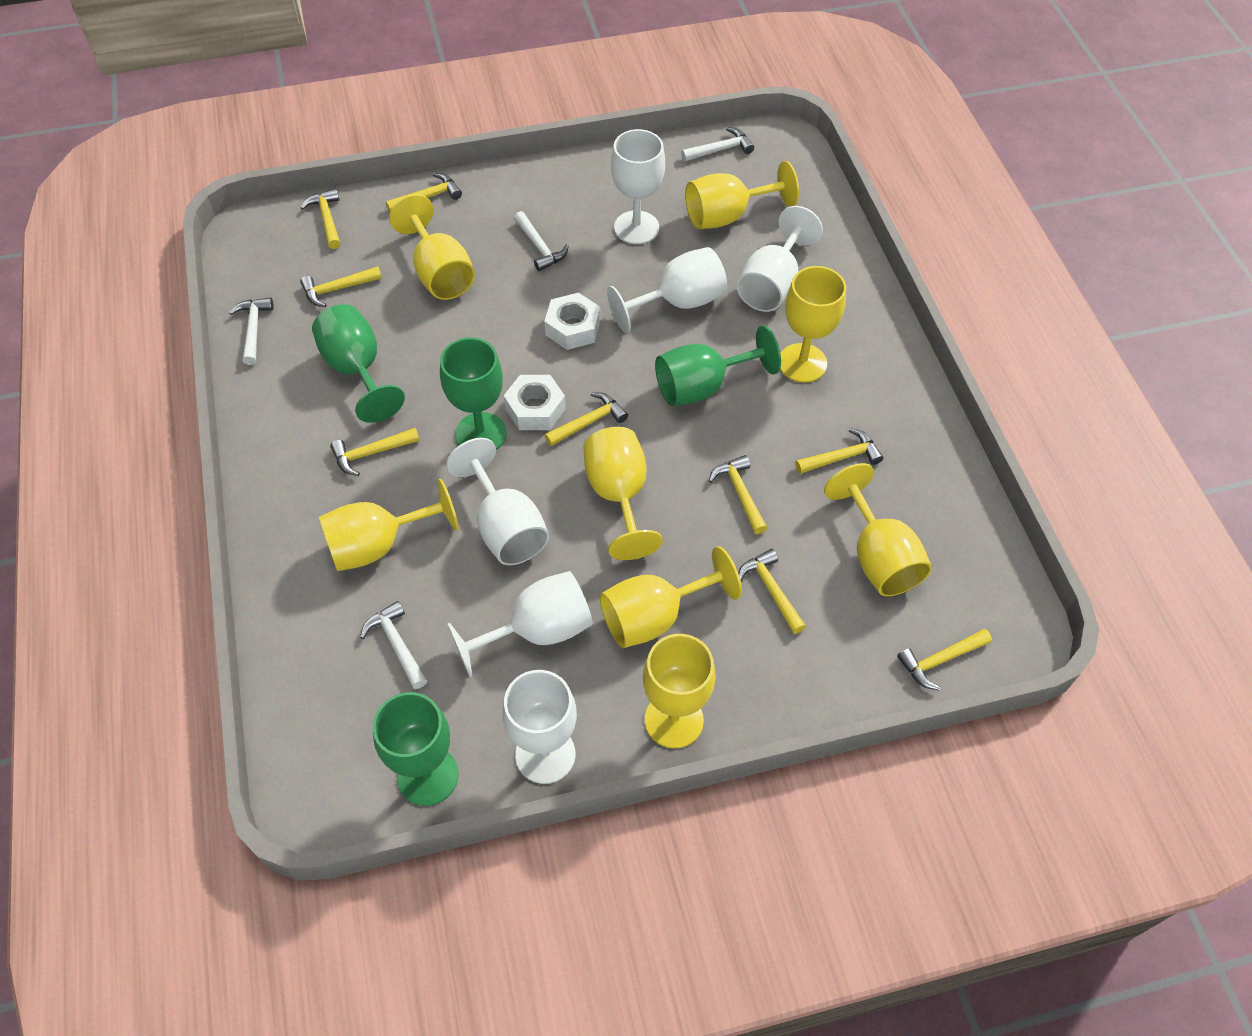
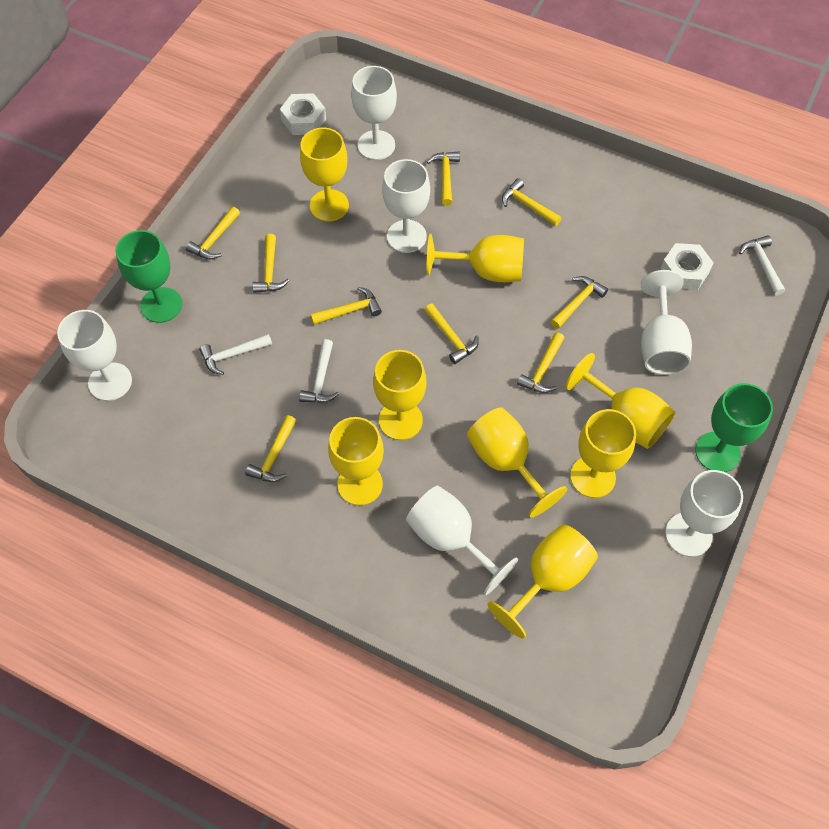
green goblet: 4 -> 2
white hammer: 4 -> 3

